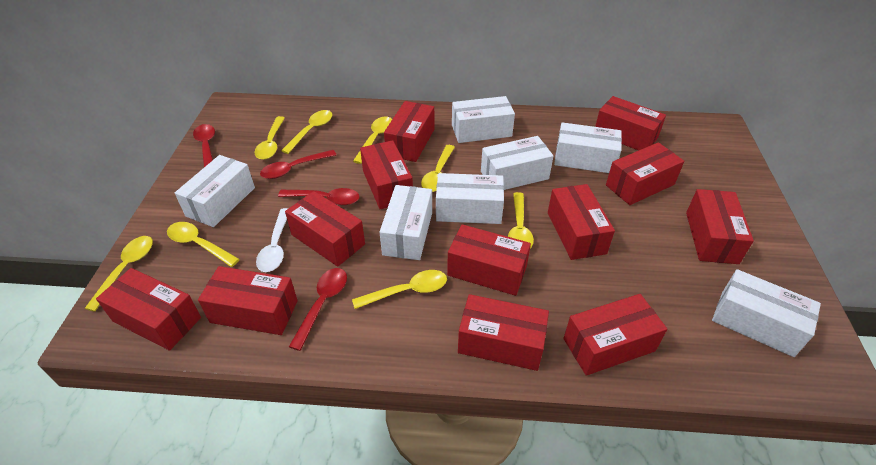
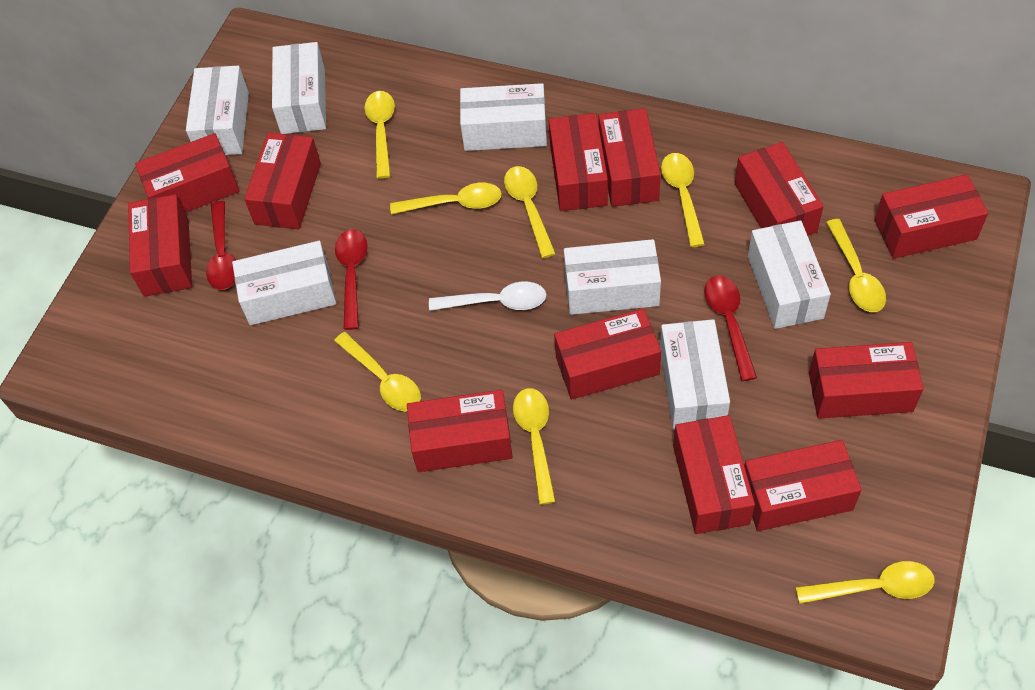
red spoon: 4 -> 3

